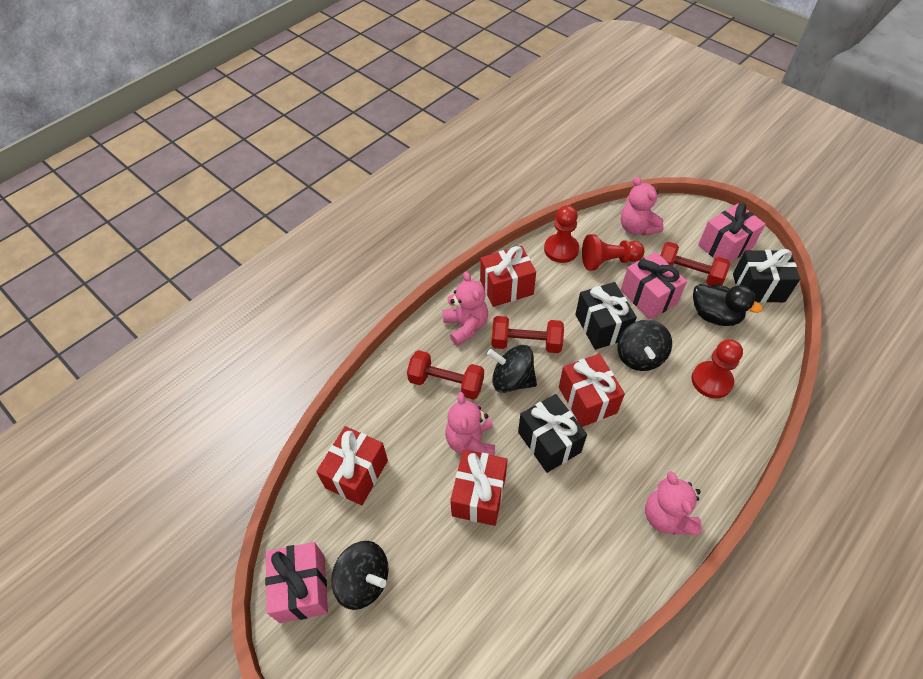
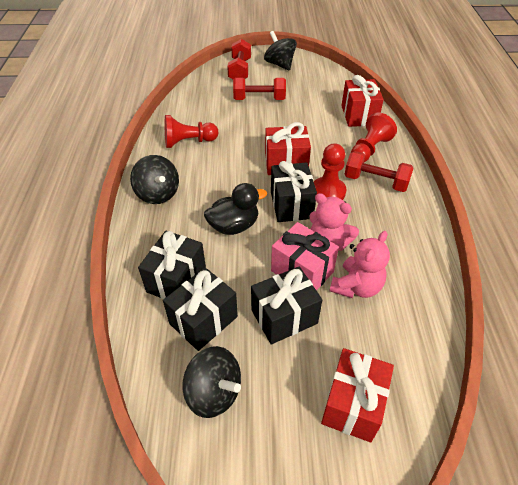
black gift: 3 -> 4
pink gift: 3 -> 1
pink teddy bear: 4 -> 2
red gift: 4 -> 3

